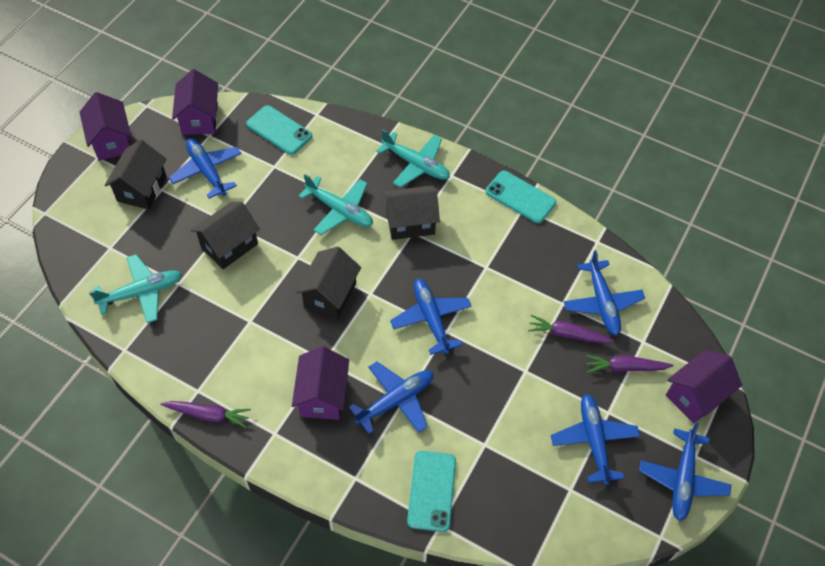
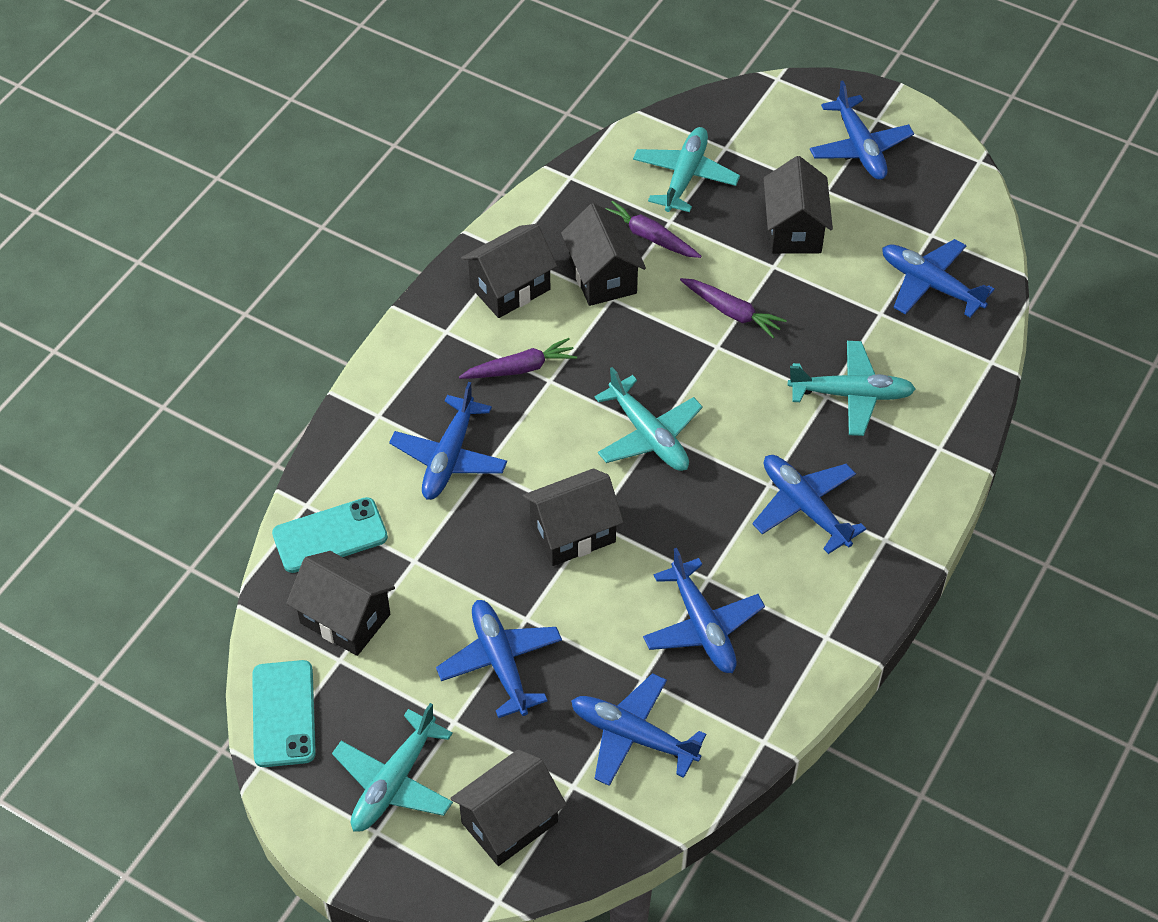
black house: 4 -> 6
blue plane: 6 -> 7
purple house: 4 -> 0
turquoise phone: 3 -> 2
turquoise plane: 3 -> 4

